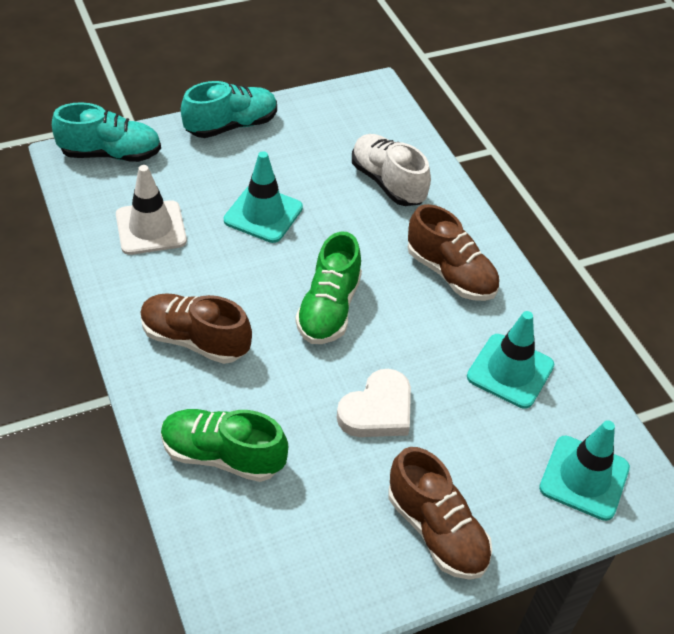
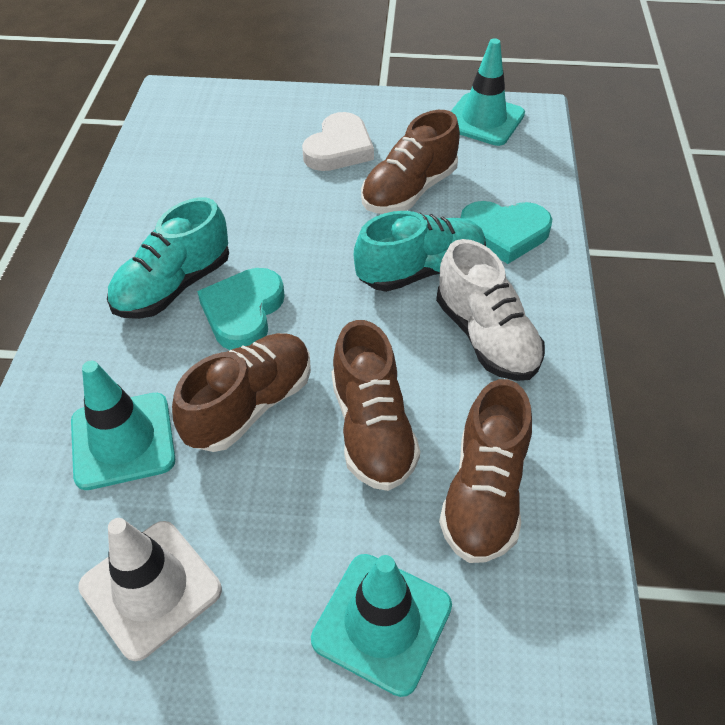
brown shoe: 3 -> 4
green shoe: 2 -> 0
turquoise heart: 0 -> 2

